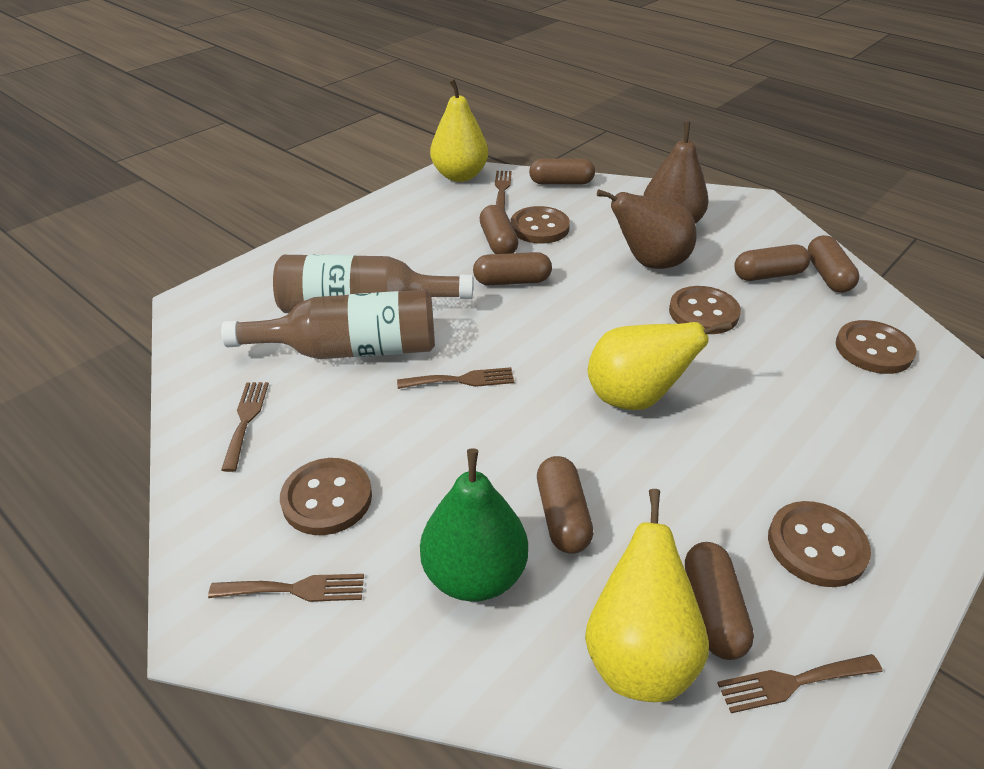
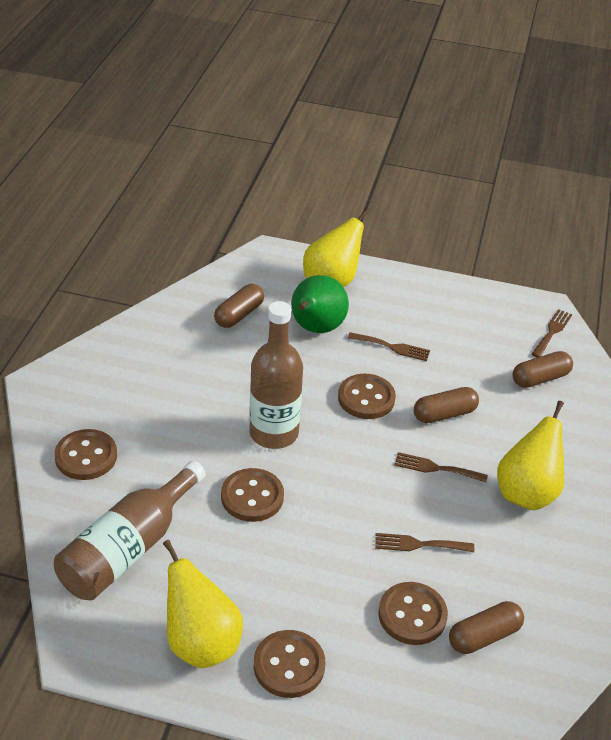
brown capsule: 7 -> 4
brown fork: 5 -> 4
brown pear: 2 -> 0

